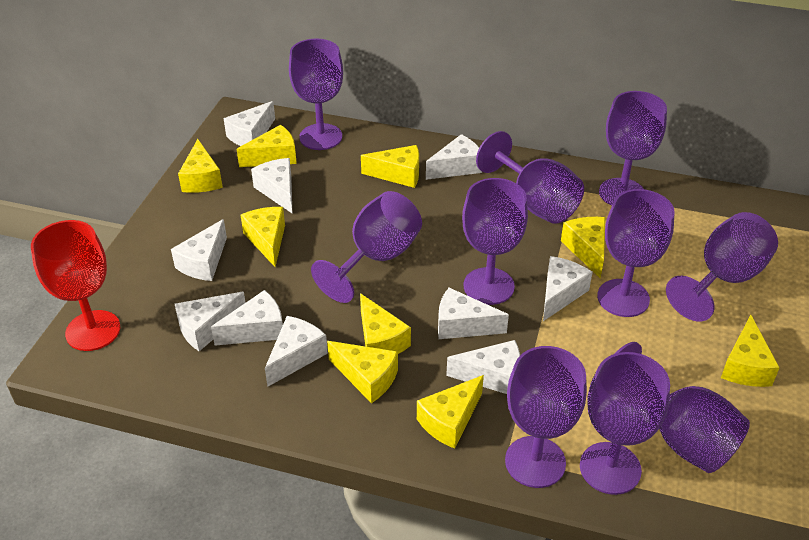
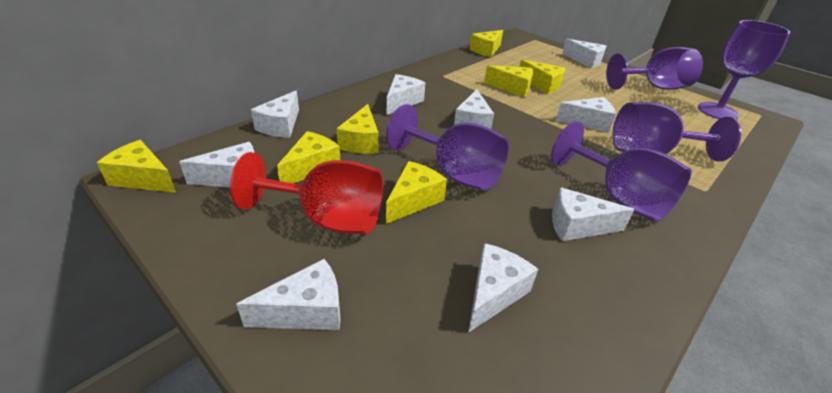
purple goblet: 10 -> 5
white cheese: 10 -> 9
yellow cheese: 9 -> 7

